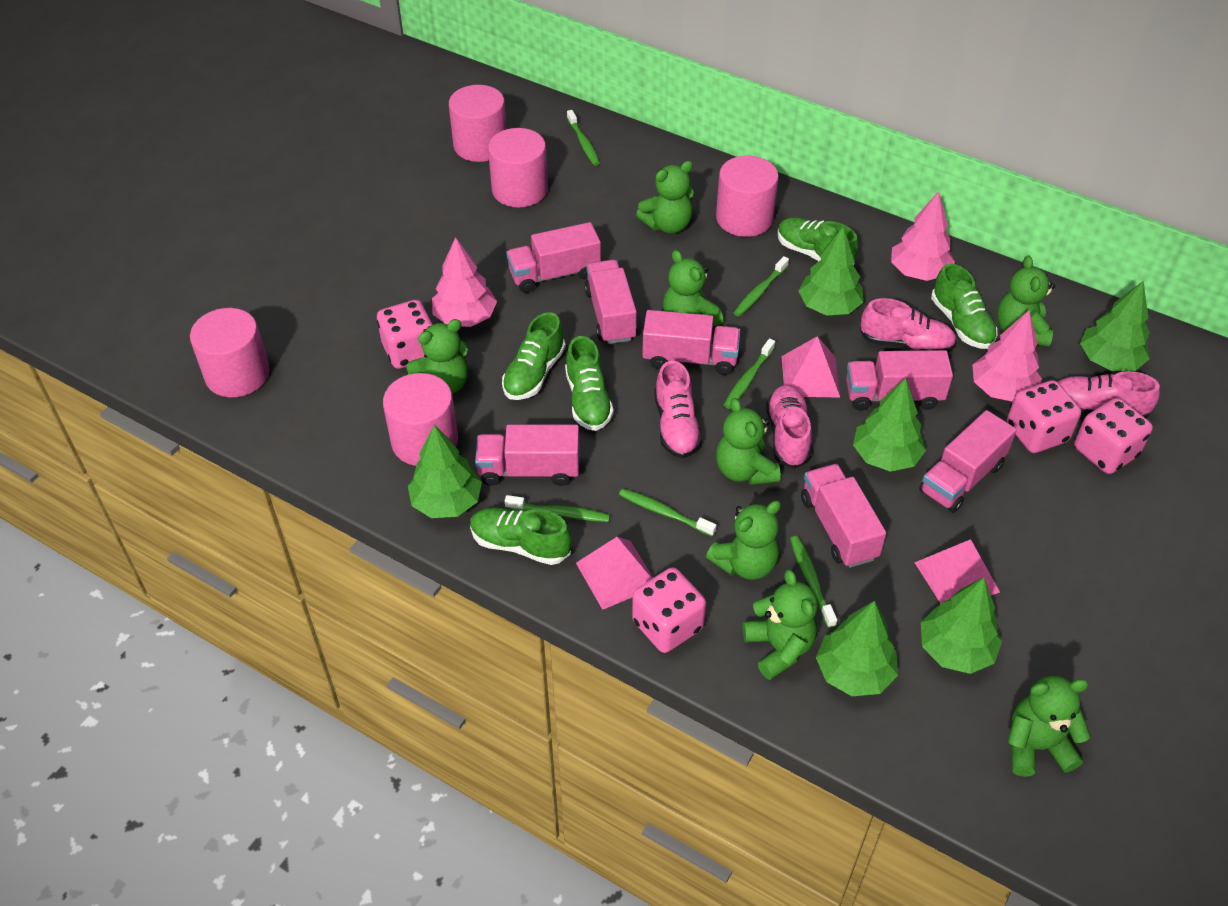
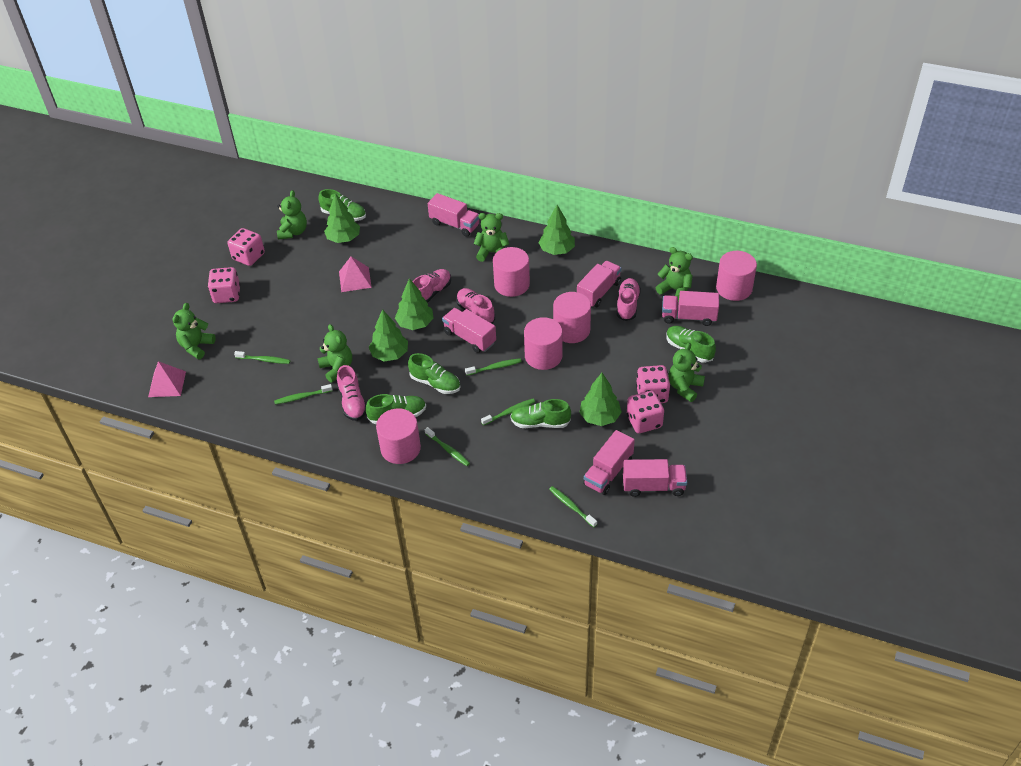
green teddy bear: 8 -> 6
green tree: 6 -> 5
pink pyramid: 3 -> 2
pink tree: 3 -> 0
pink truck: 7 -> 6

